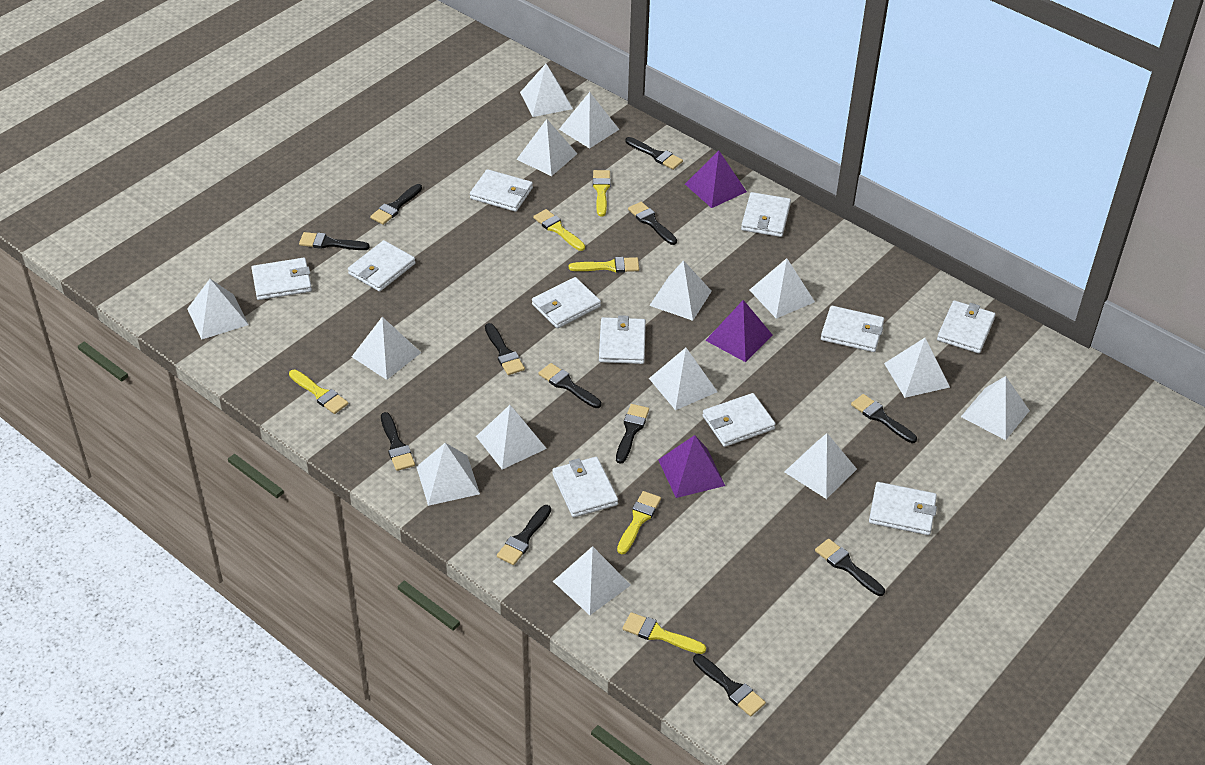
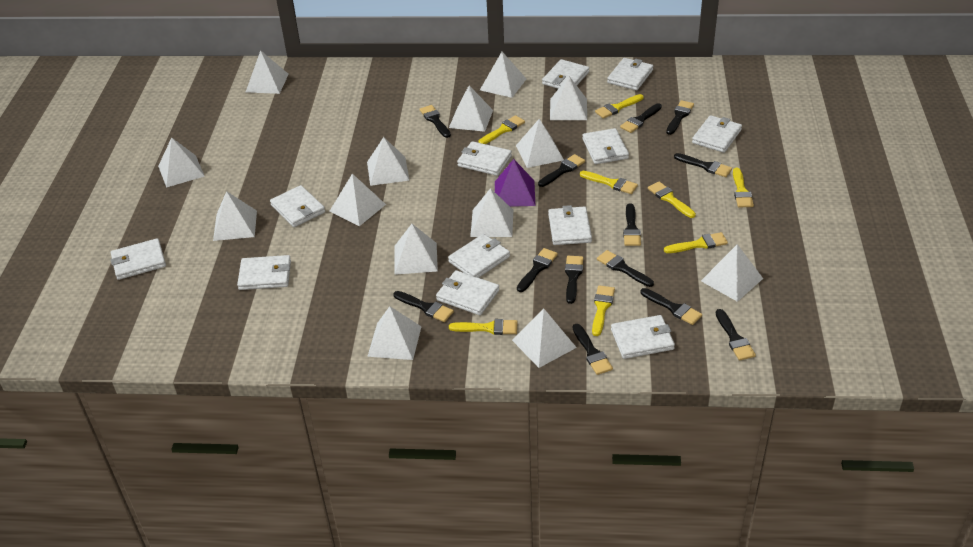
black brush: 12 -> 13
purple pyramid: 3 -> 1
white wallet: 11 -> 12
yellow brush: 6 -> 8

